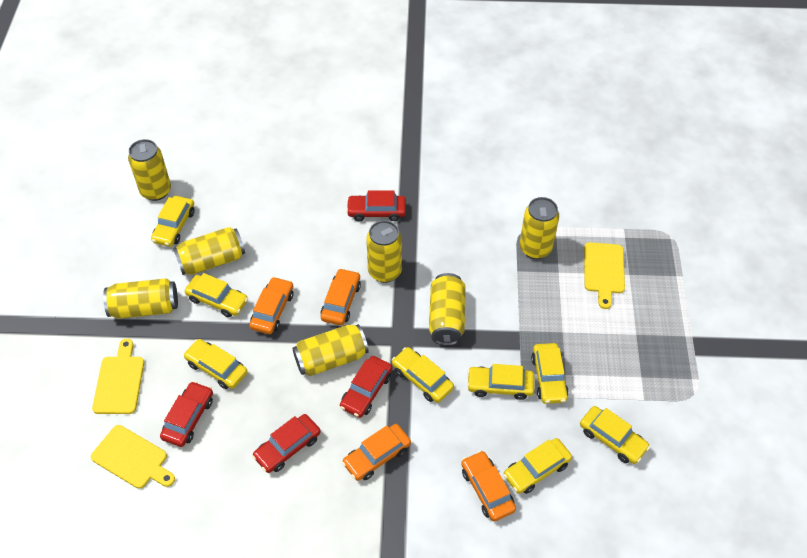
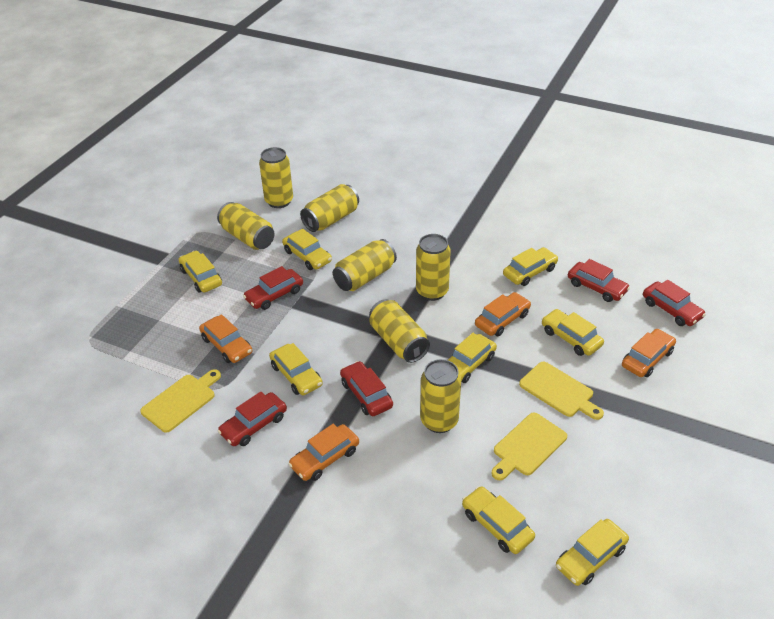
red car: 4 -> 5

